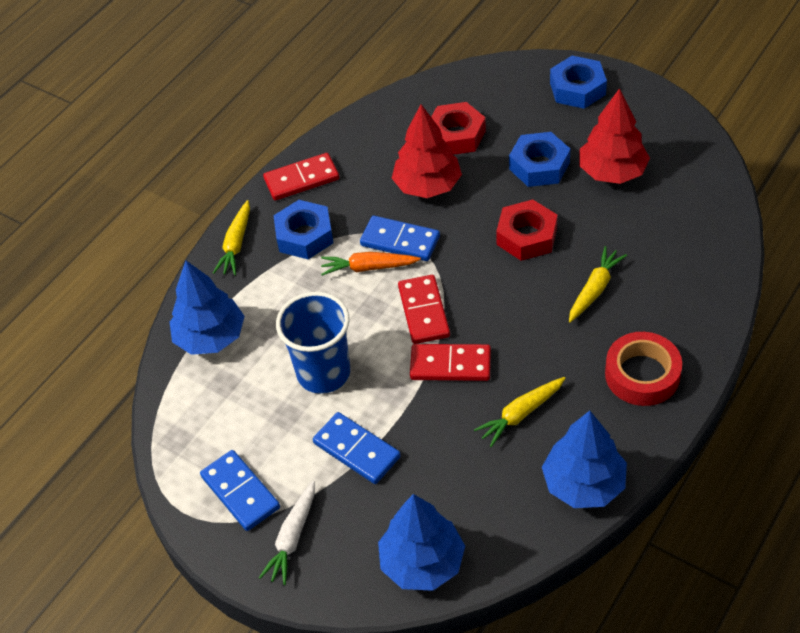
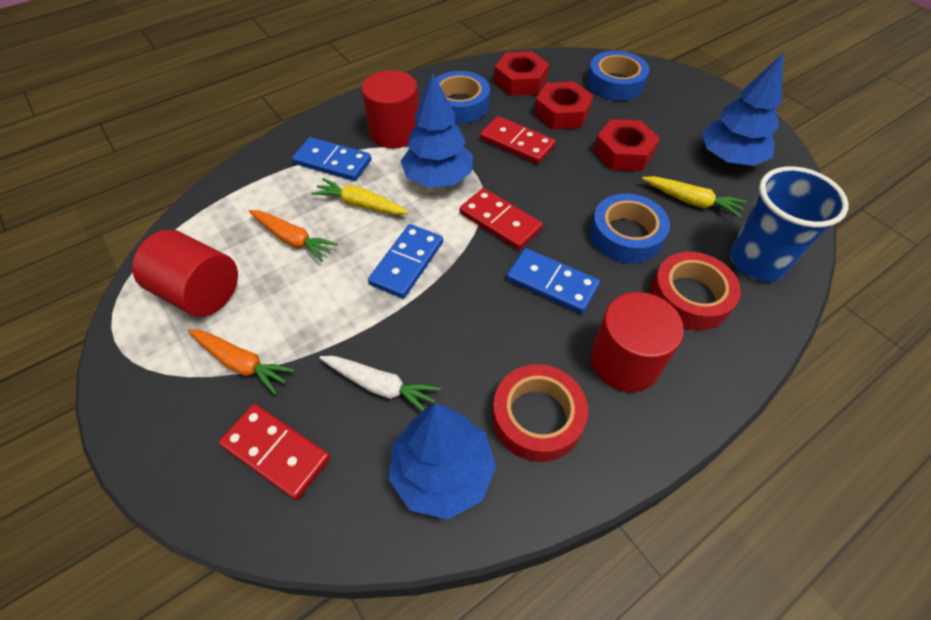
blue nut: 3 -> 0
blue tape: 0 -> 3
orange carrot: 1 -> 2
red cylinder: 0 -> 3
red nut: 2 -> 3
red tape: 1 -> 2
red tree: 2 -> 0
yellow carrot: 3 -> 2

